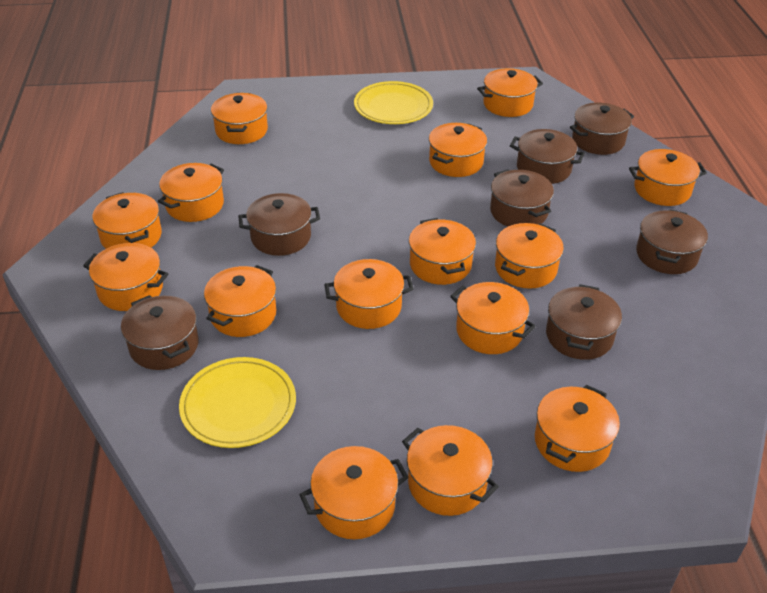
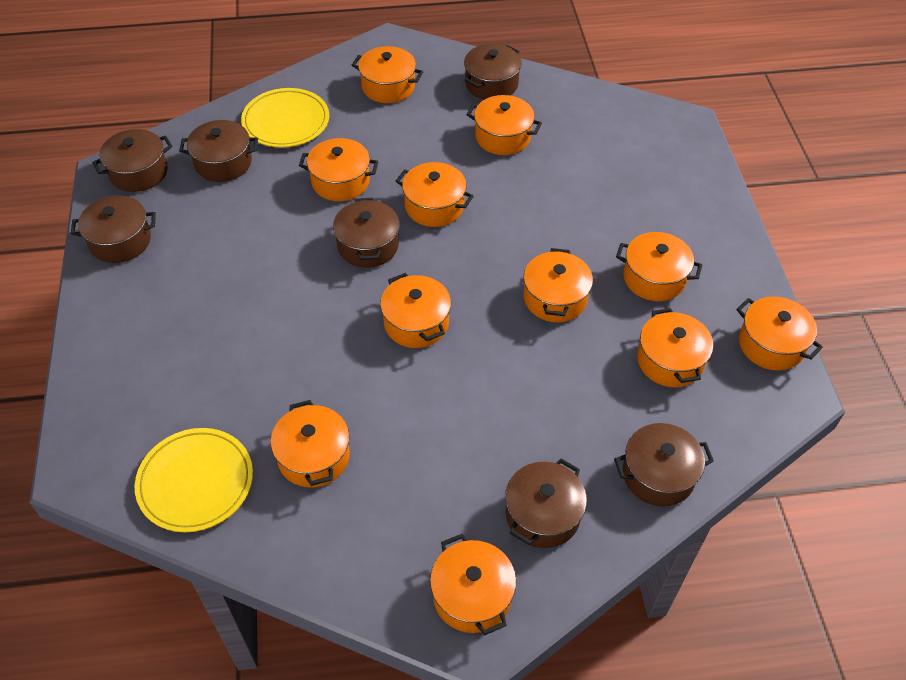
orange pot: 15 -> 11

